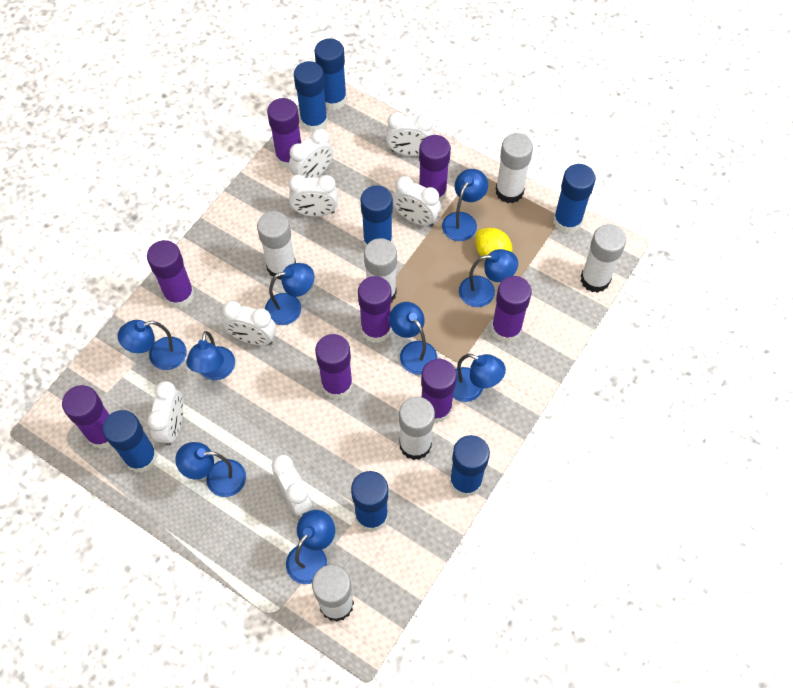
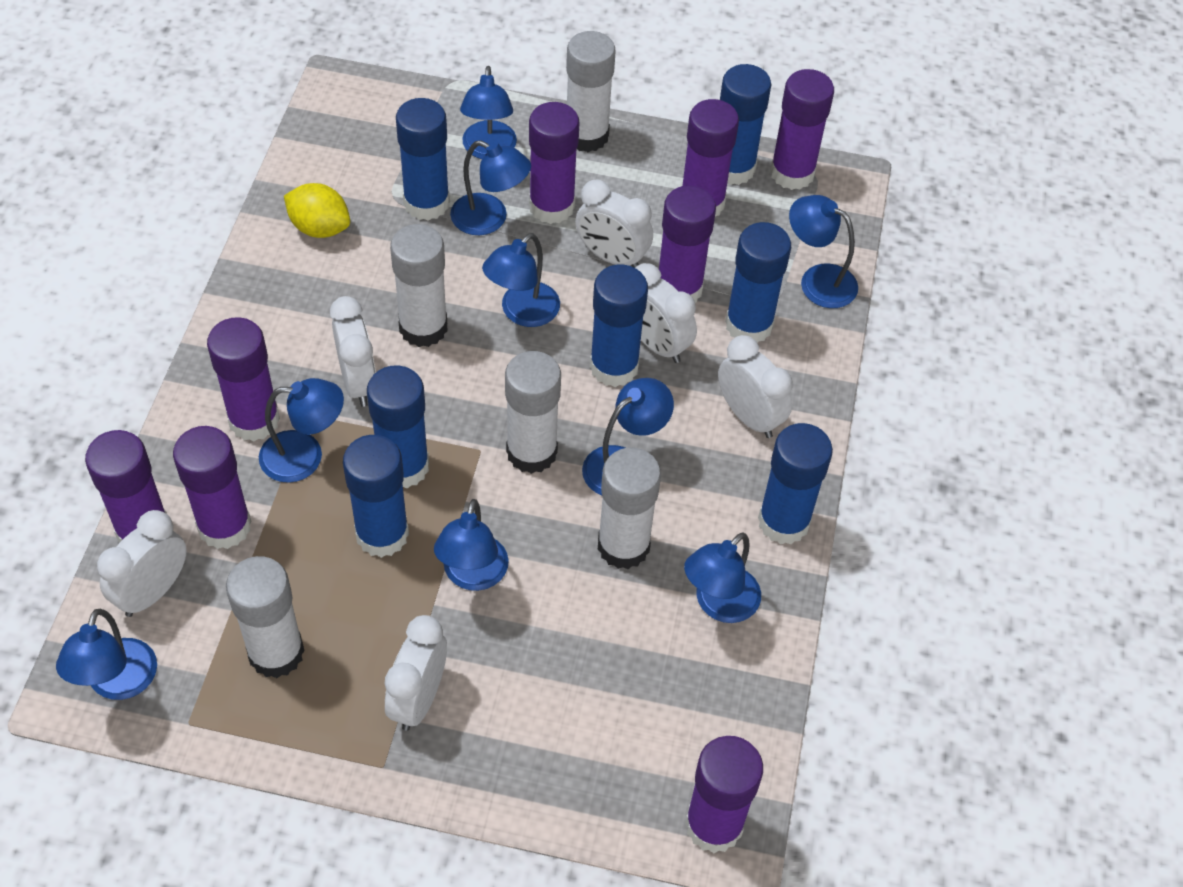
white clock: 7 -> 6
white glue stick: 6 -> 5

